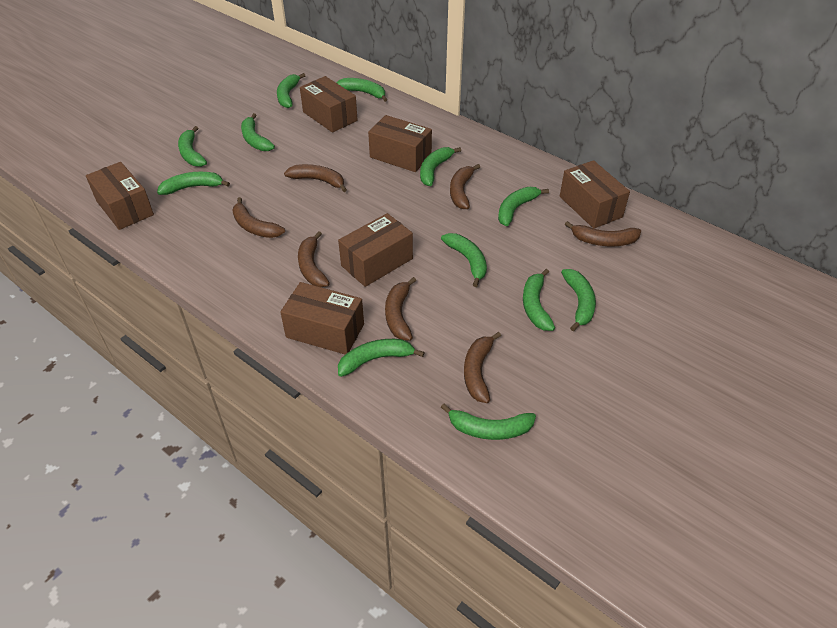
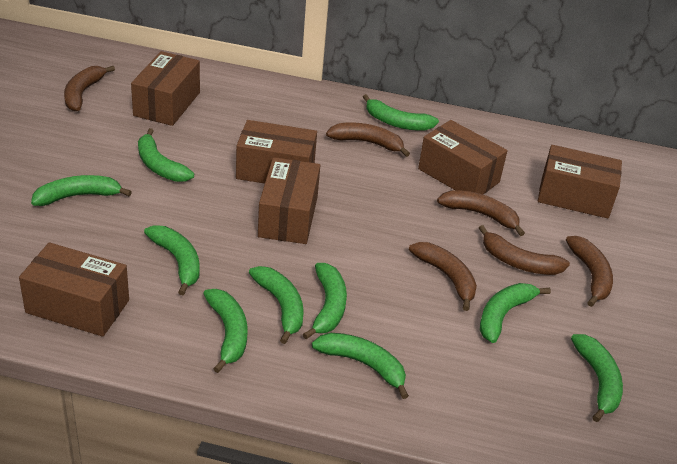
brown banana: 7 -> 6
green banana: 12 -> 10

